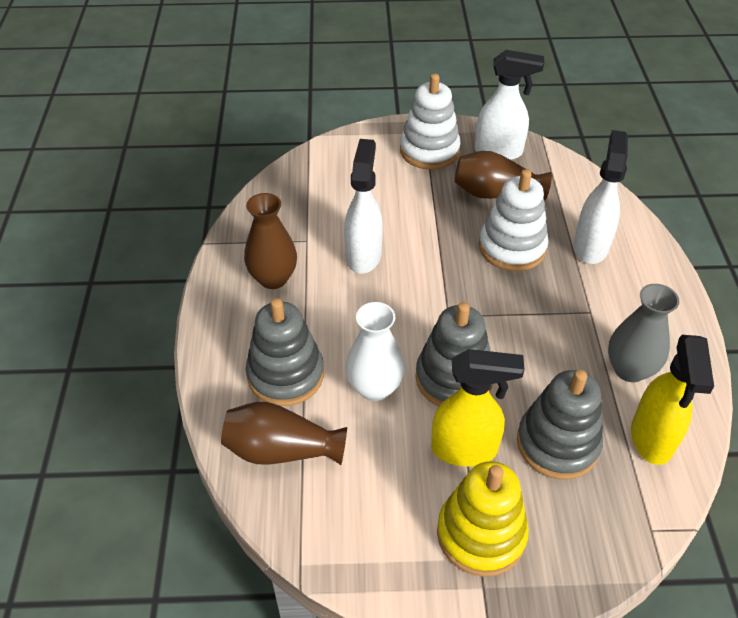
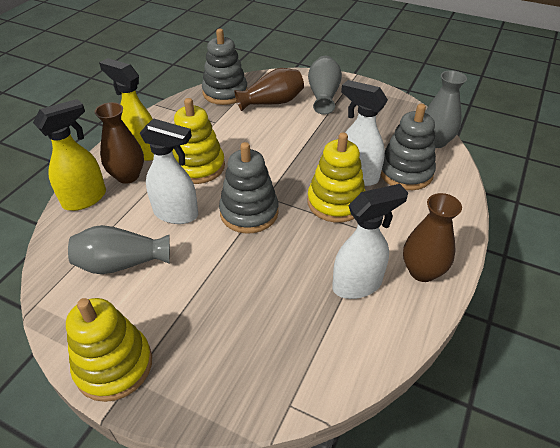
grey vase: 1 -> 3
white stacking toy: 2 -> 0
white vase: 1 -> 0
yellow stacking toy: 1 -> 3

